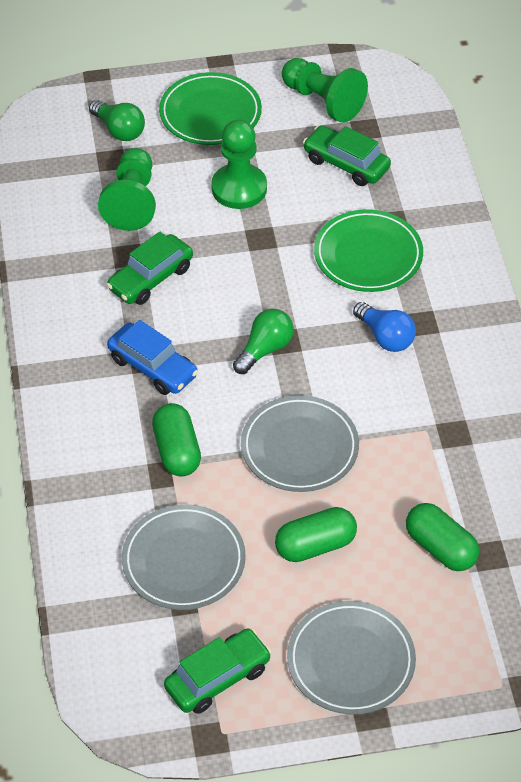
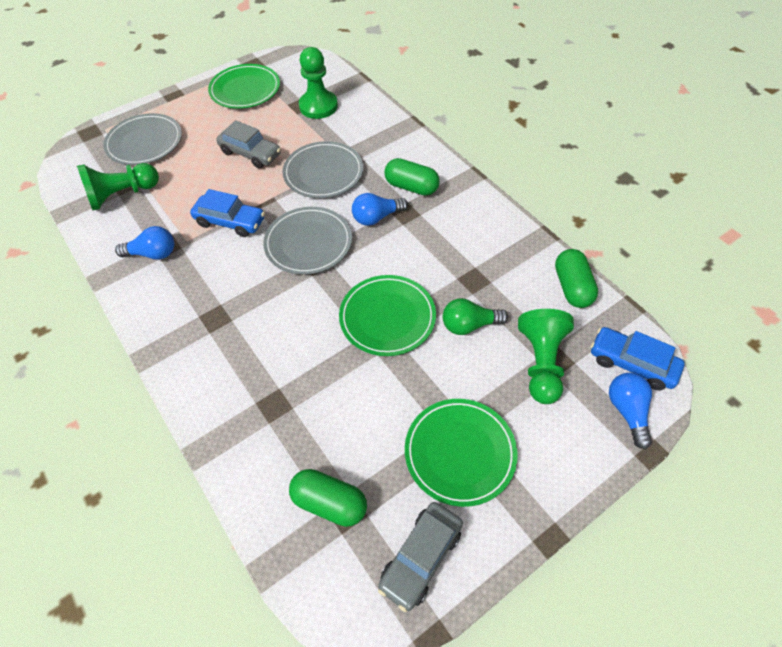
blue car: 1 -> 2
blue light bulb: 1 -> 3
green car: 3 -> 0
green light bulb: 2 -> 1
green plate: 2 -> 3
grey car: 0 -> 2

